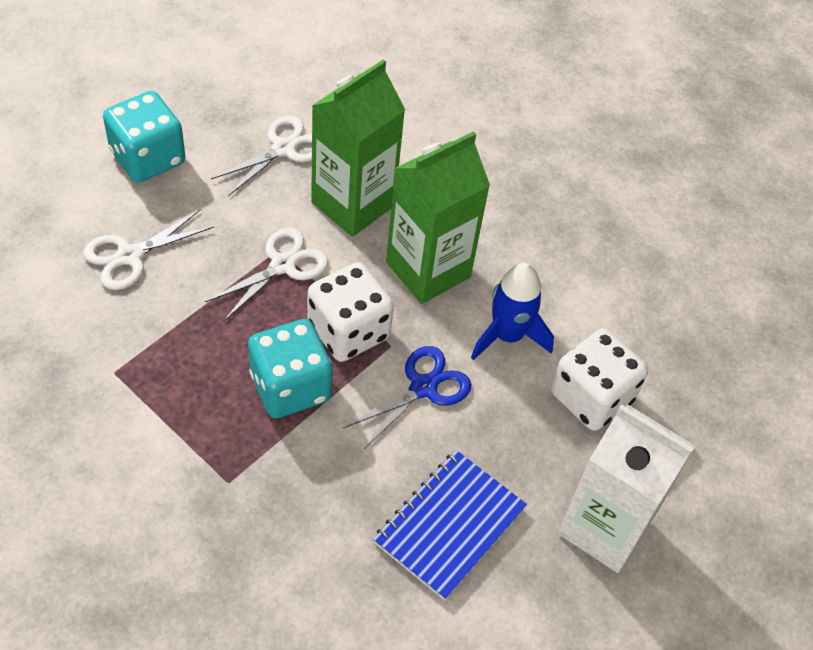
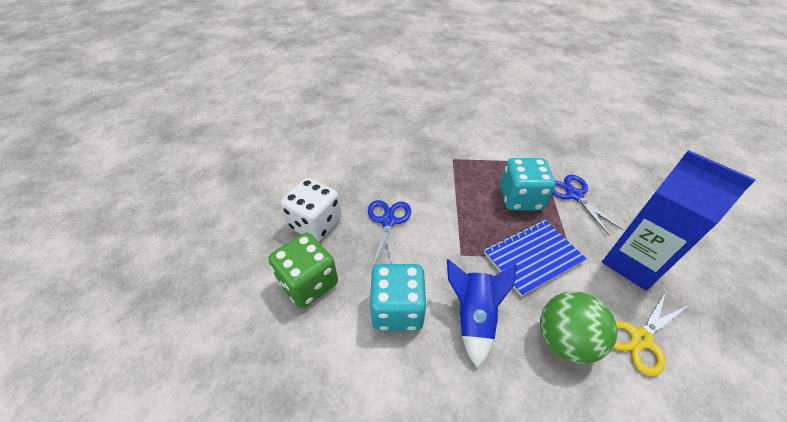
blue carton: 0 -> 1
blue scissors: 1 -> 2
green ball: 0 -> 1
green carton: 2 -> 0
green dice: 0 -> 1
white carton: 1 -> 0
white dice: 2 -> 1
white scissors: 3 -> 0
yellow scissors: 0 -> 1

